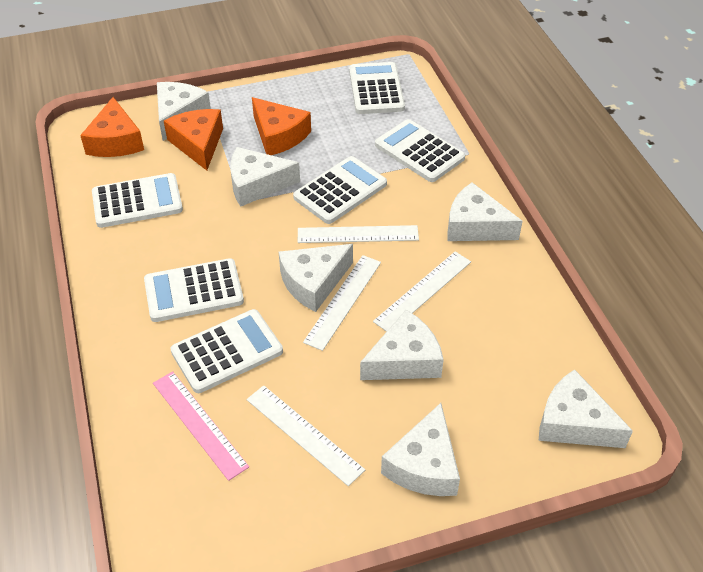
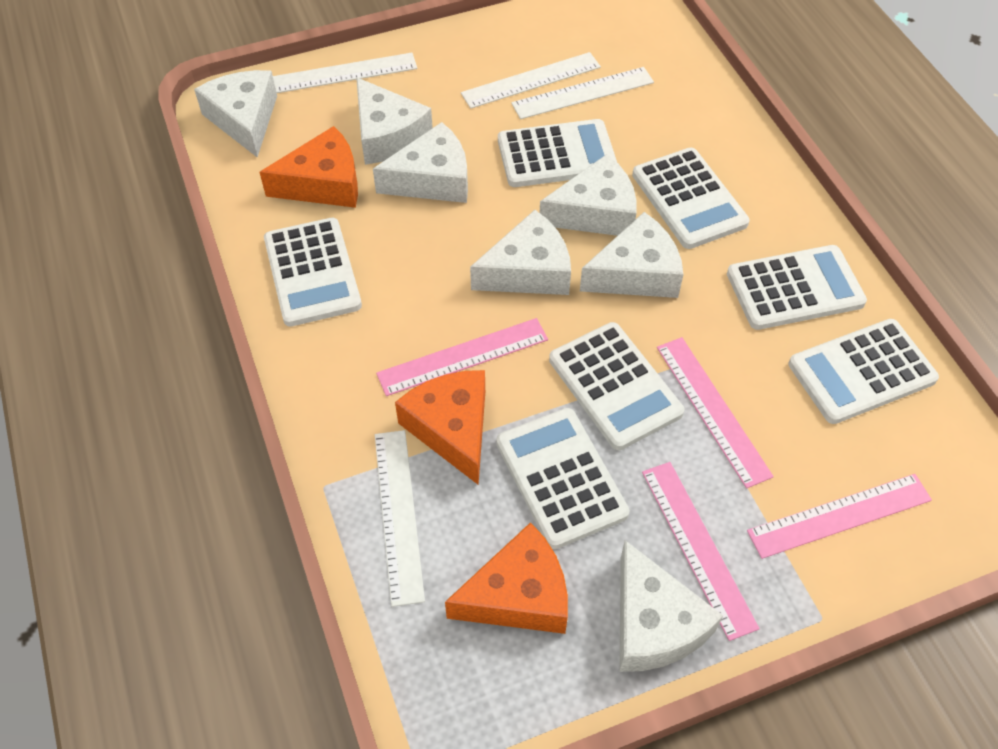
pink ruler: 1 -> 4
white calculator: 6 -> 7

